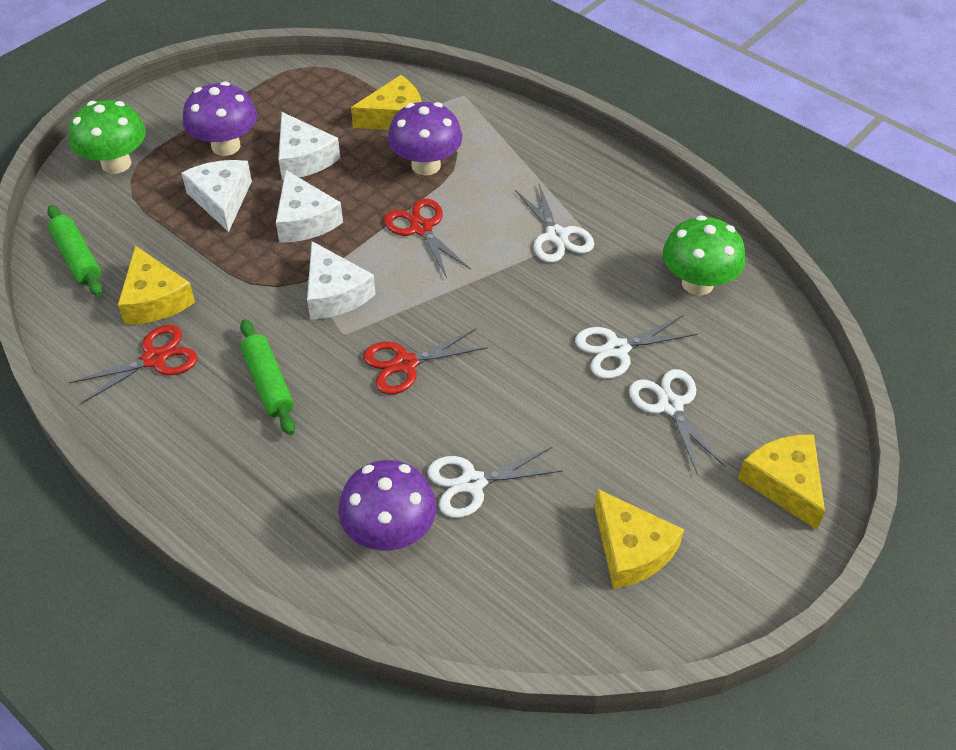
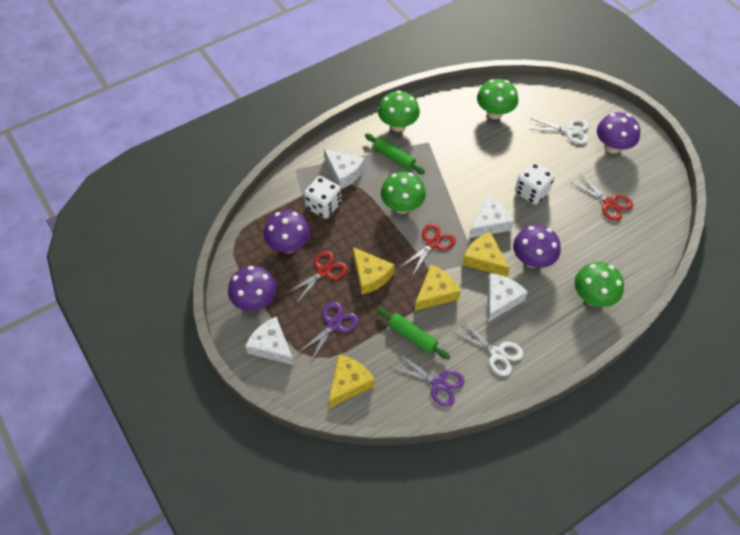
green mushroom: 2 -> 4
purple mushroom: 3 -> 4
purple scissors: 0 -> 2
white dice: 0 -> 2
white scissors: 4 -> 2

